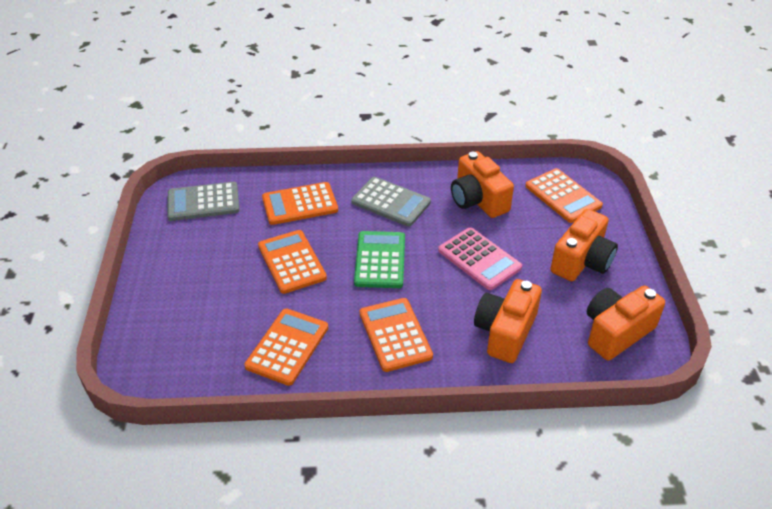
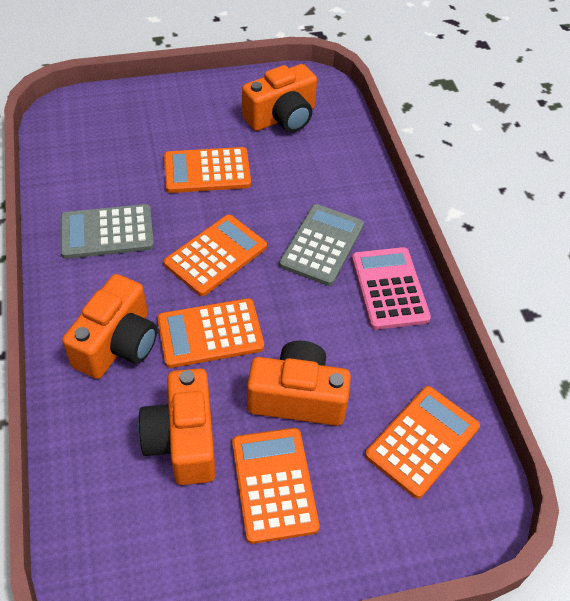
green calculator: 1 -> 0

